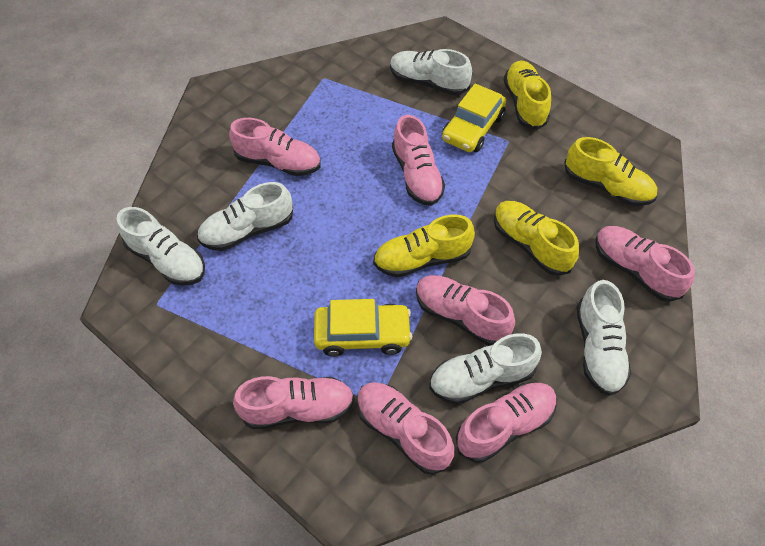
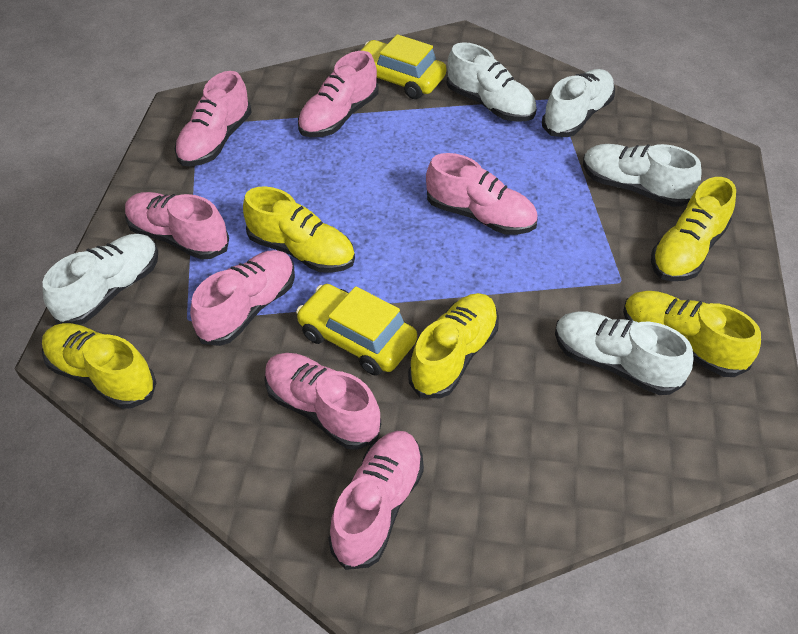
yellow shoe: 4 -> 5

